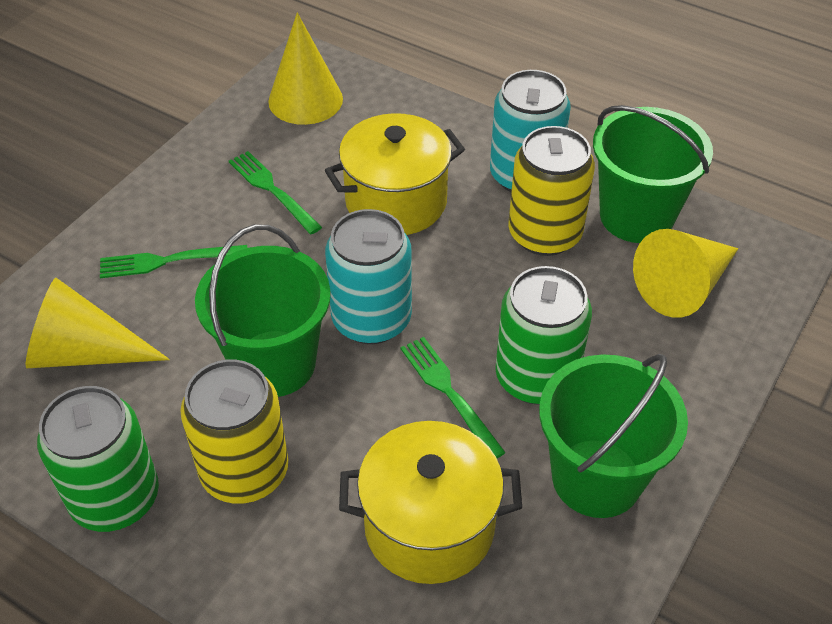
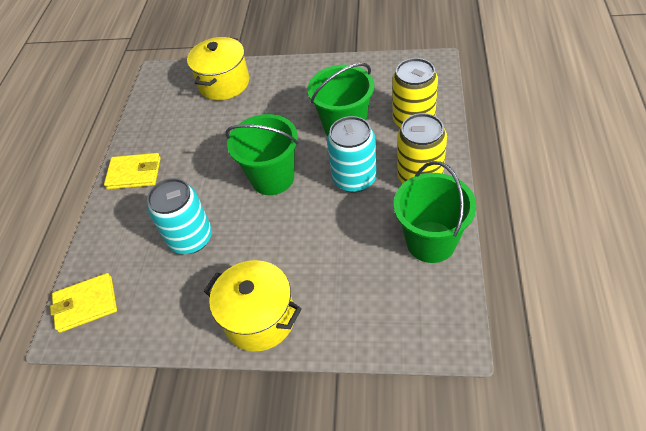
green can: 2 -> 0
green fork: 3 -> 0
yellow cone: 3 -> 0
yellow wallet: 0 -> 2

